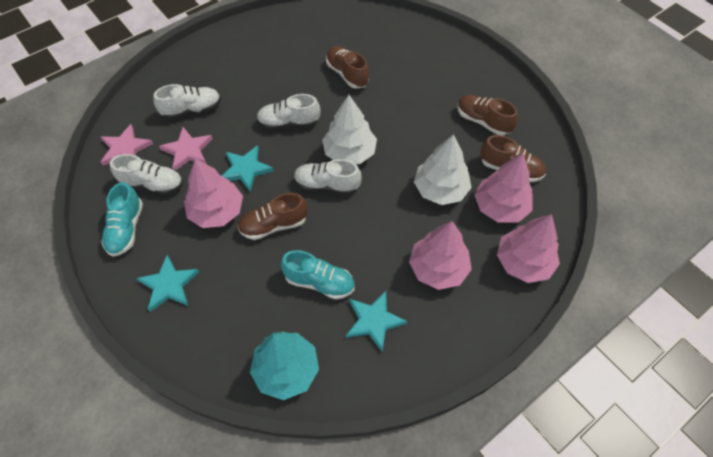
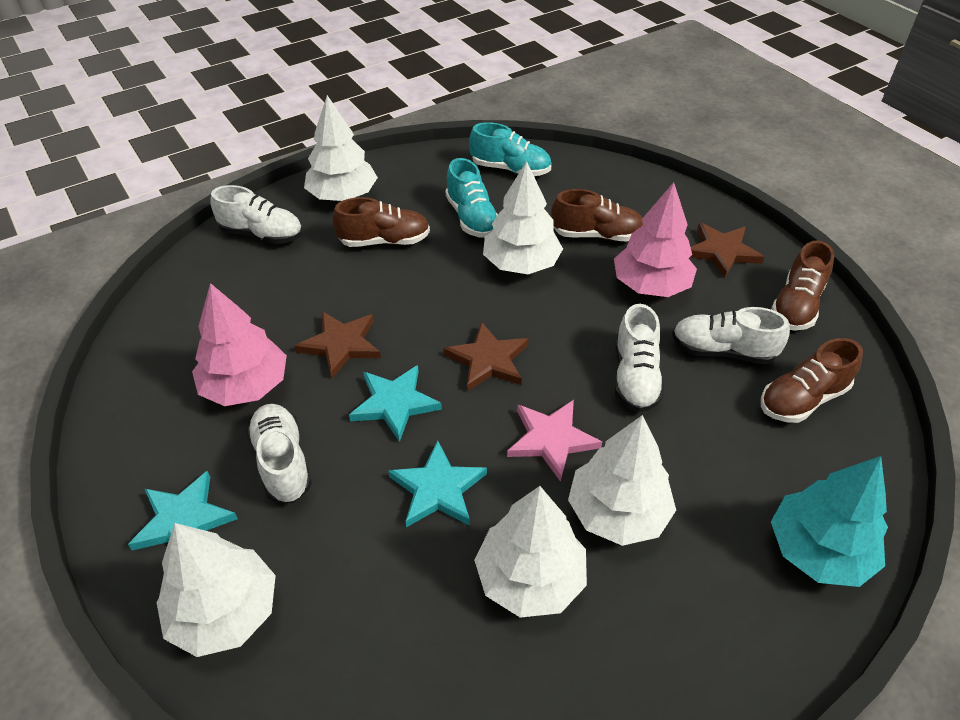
brown star: 0 -> 3
pink star: 2 -> 1
pink tree: 4 -> 2
white tree: 2 -> 5

